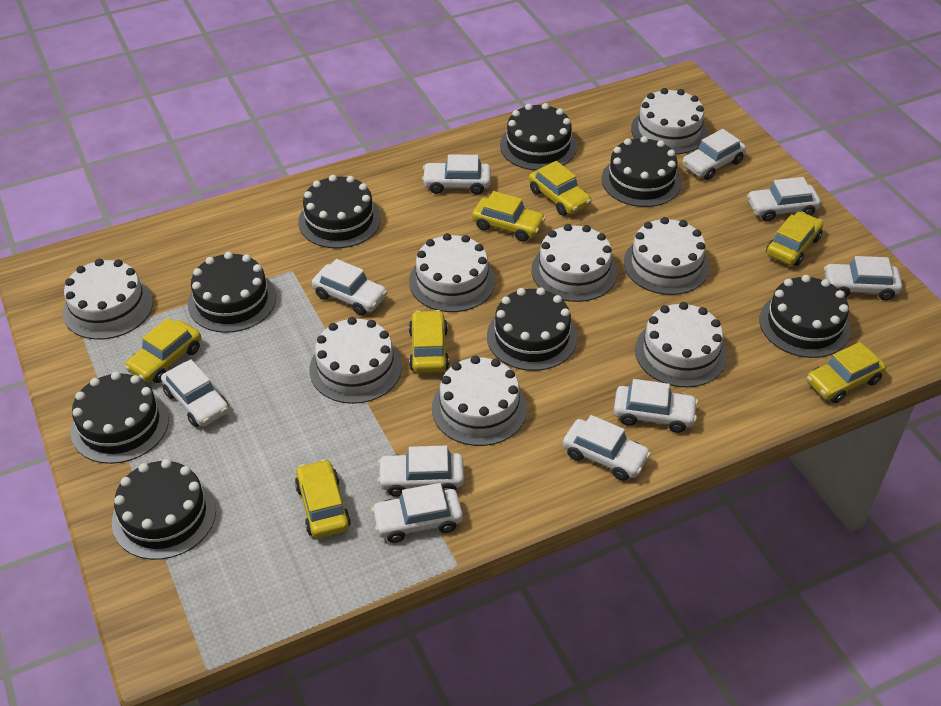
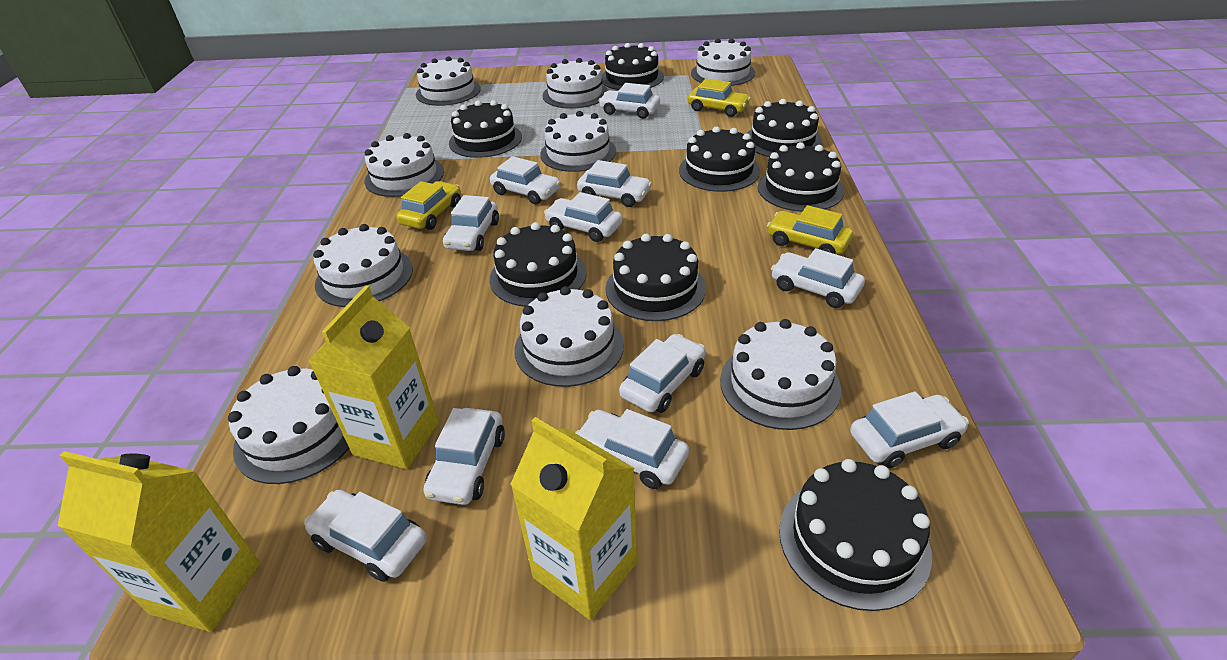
white cake: 8 -> 9
white car: 10 -> 11
yellow car: 7 -> 3
yellow carton: 0 -> 3

